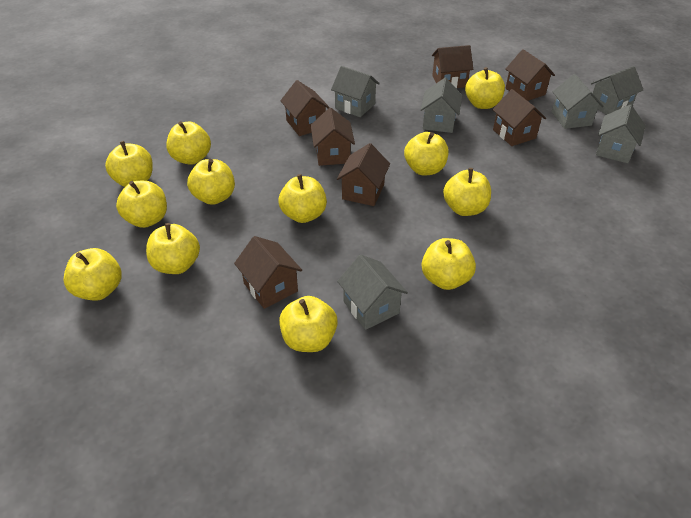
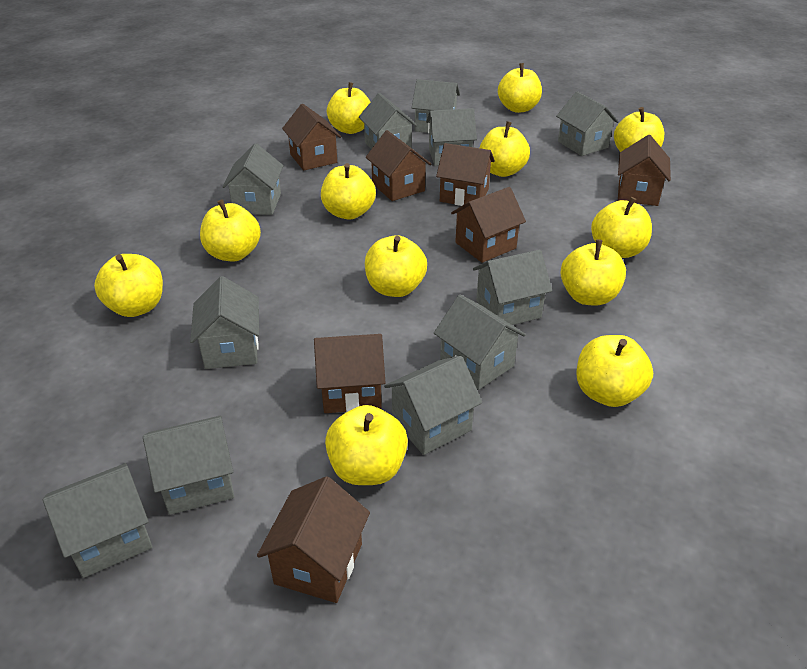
grey house: 6 -> 11

